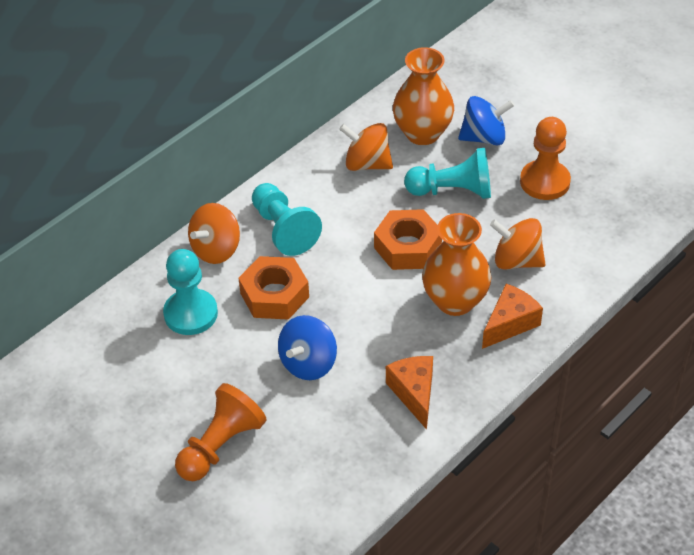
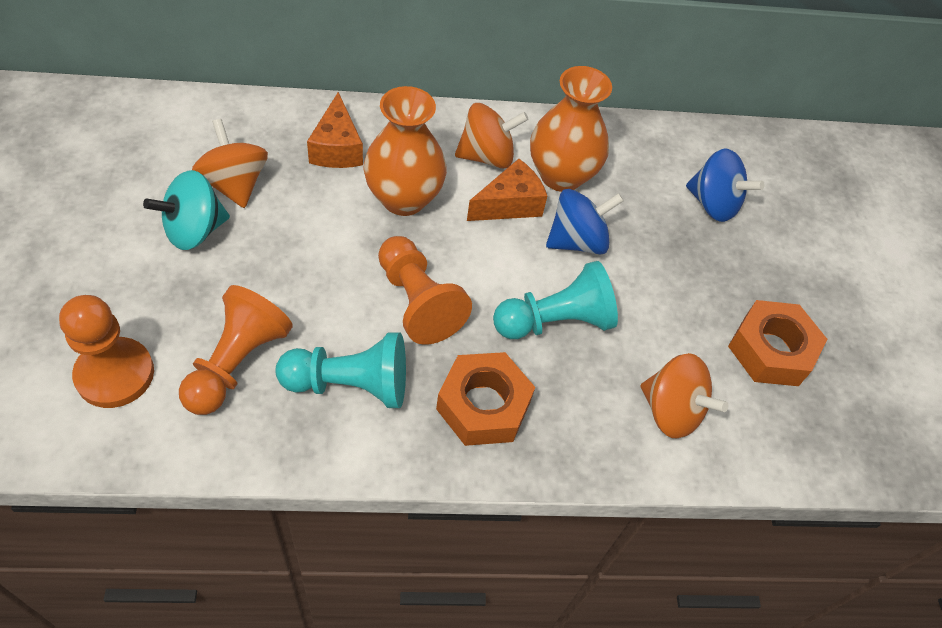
orange pawn: 2 -> 3
turquoise pawn: 3 -> 2
turquoise spinning top: 0 -> 1

